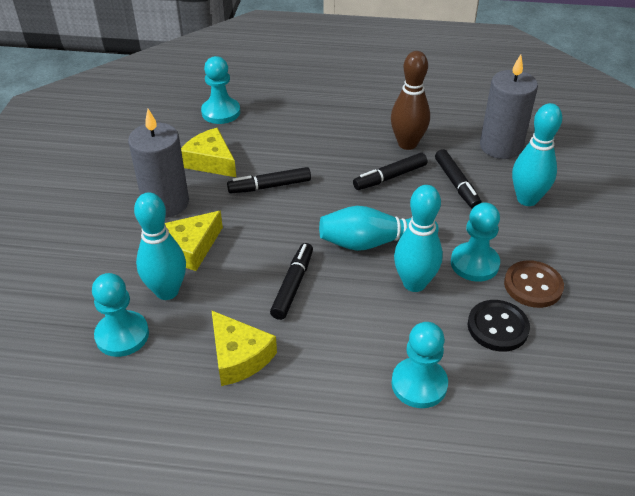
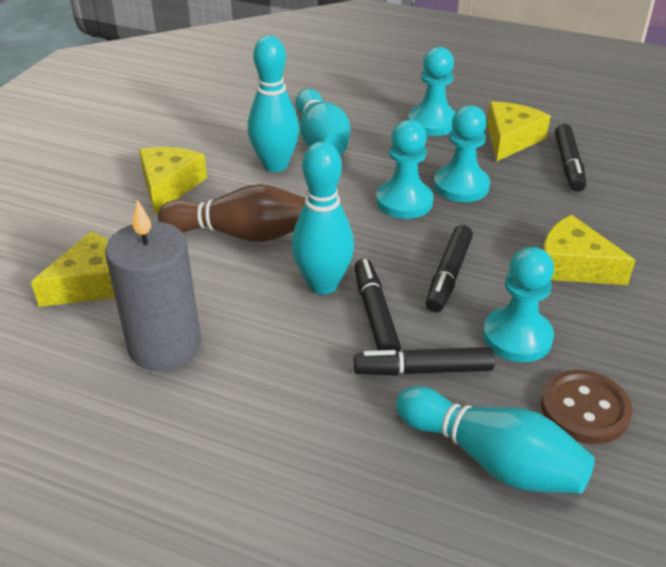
black button: 1 -> 0
grey candle: 2 -> 1
yellow cheese: 3 -> 4

